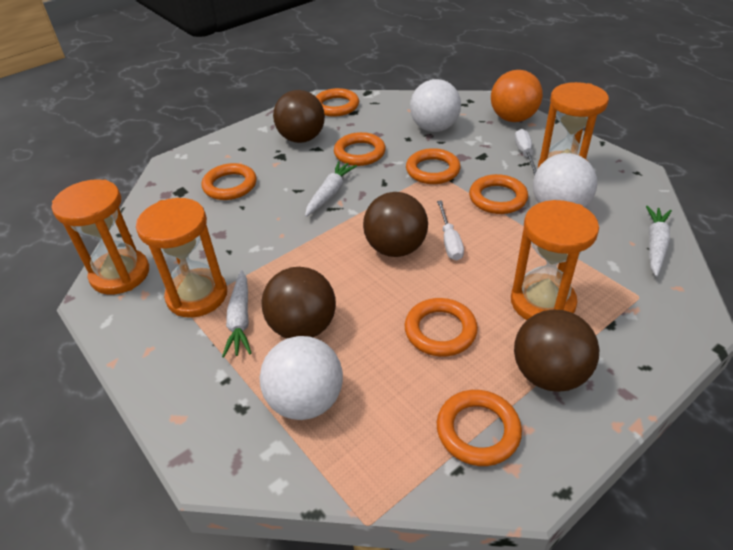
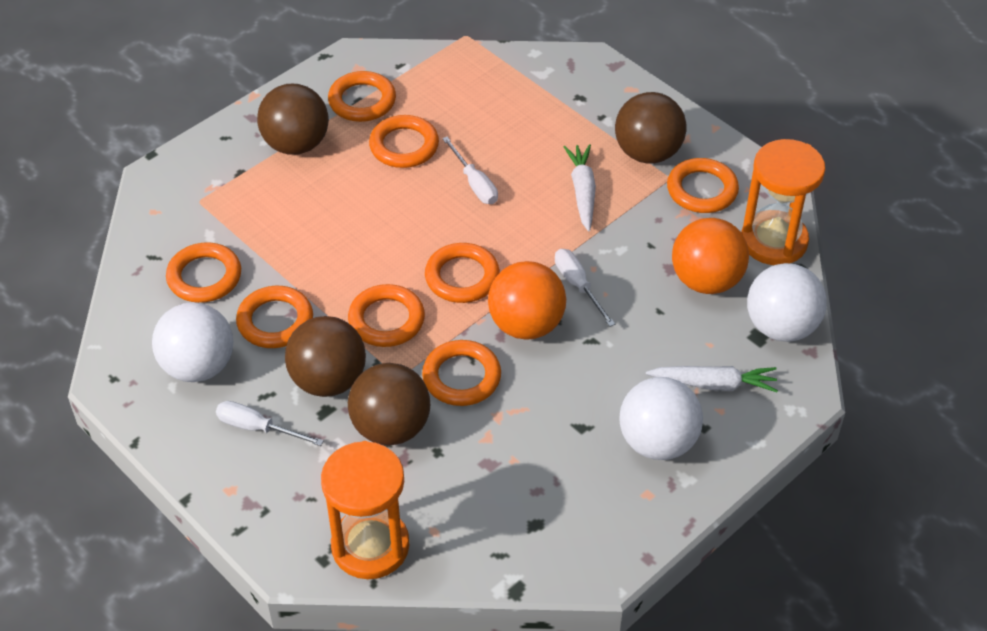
orange ball: 1 -> 2
orange hourglass: 4 -> 2
orange ring: 7 -> 8
white carrot: 3 -> 2
white screwdriver: 2 -> 3

